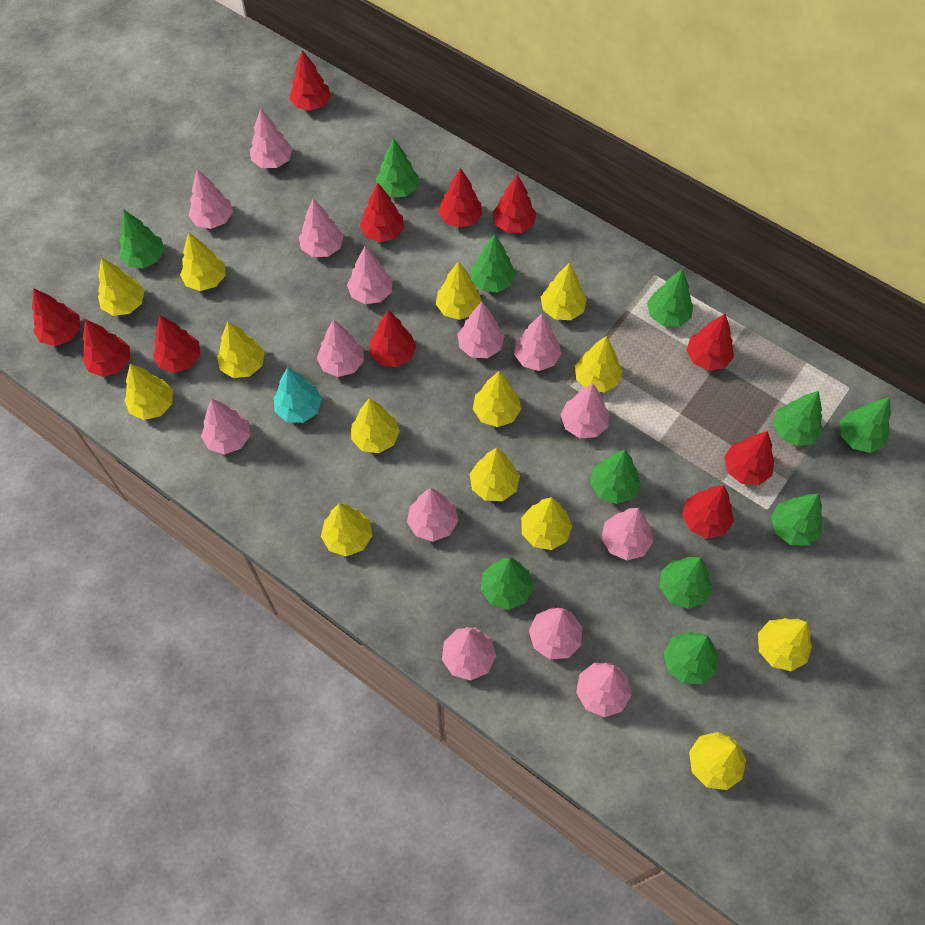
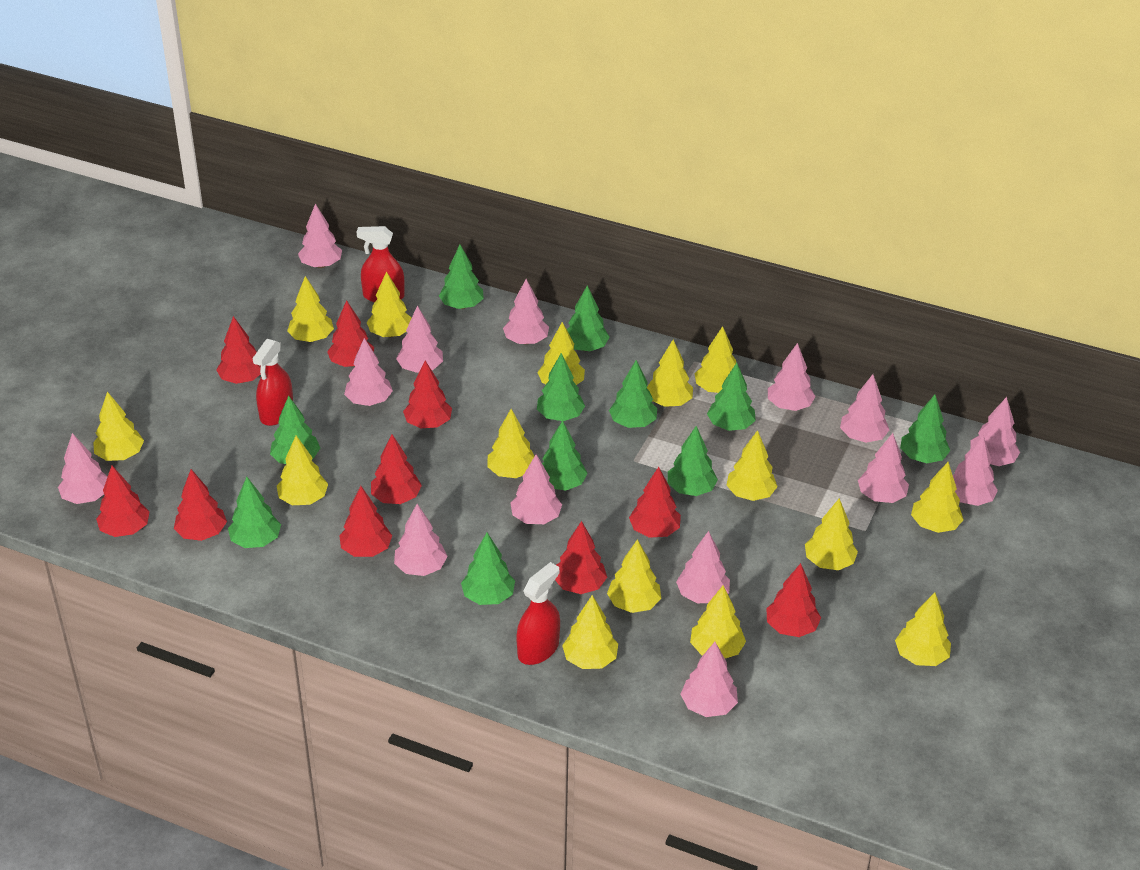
red spray bottle: 0 -> 3
red tree: 11 -> 10
turquoise tree: 1 -> 0
yellow tree: 14 -> 15

